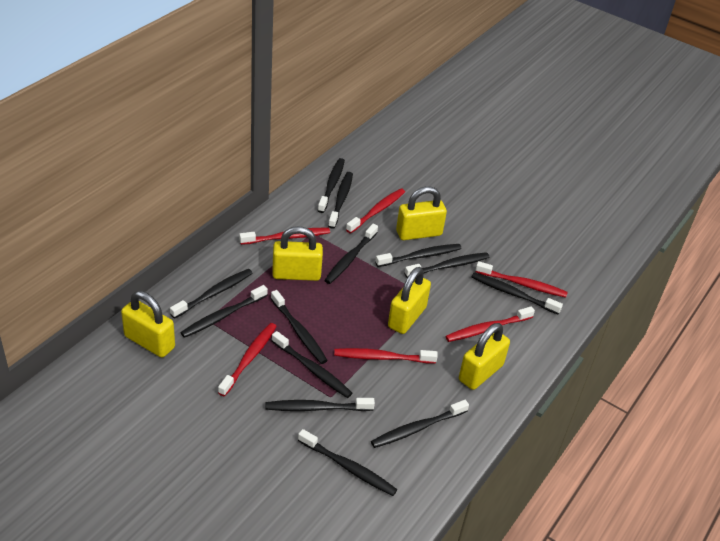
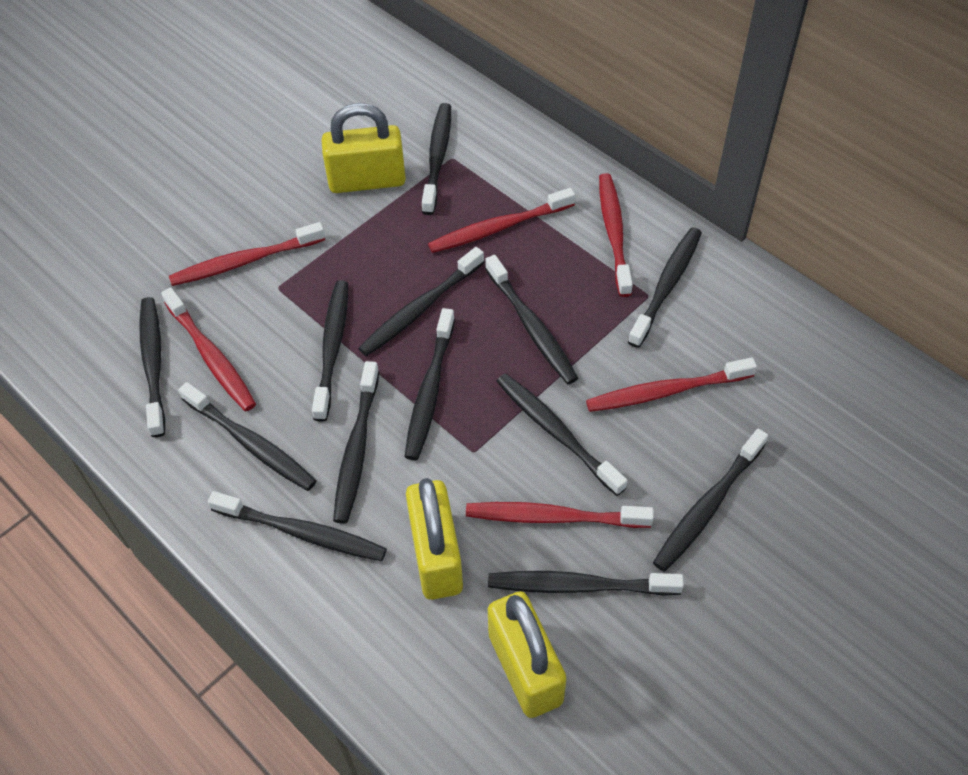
yellow padlock: 5 -> 3

